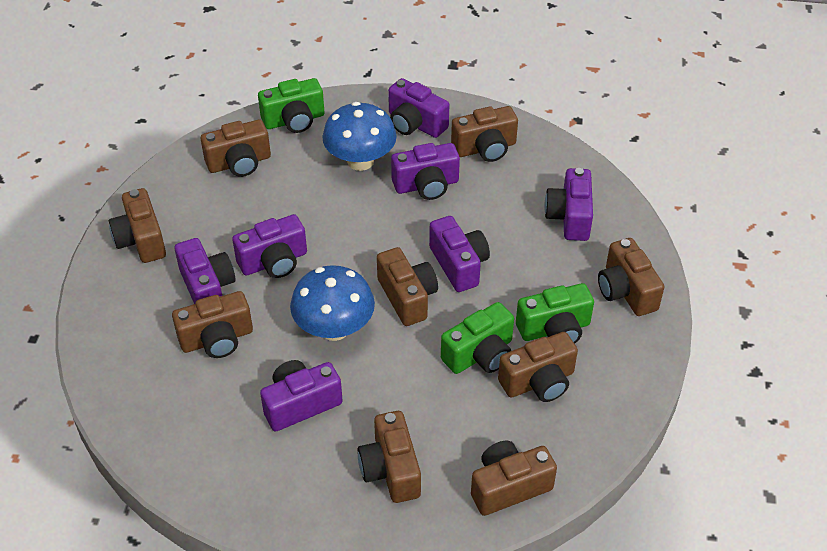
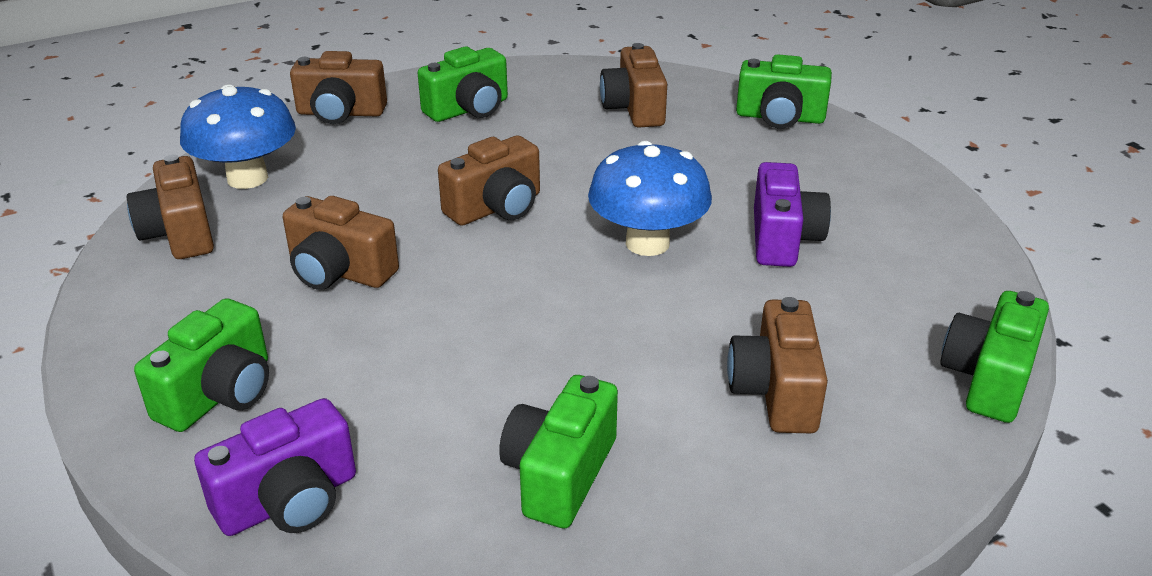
brown camera: 9 -> 6
green camera: 3 -> 5
purple camera: 7 -> 2

